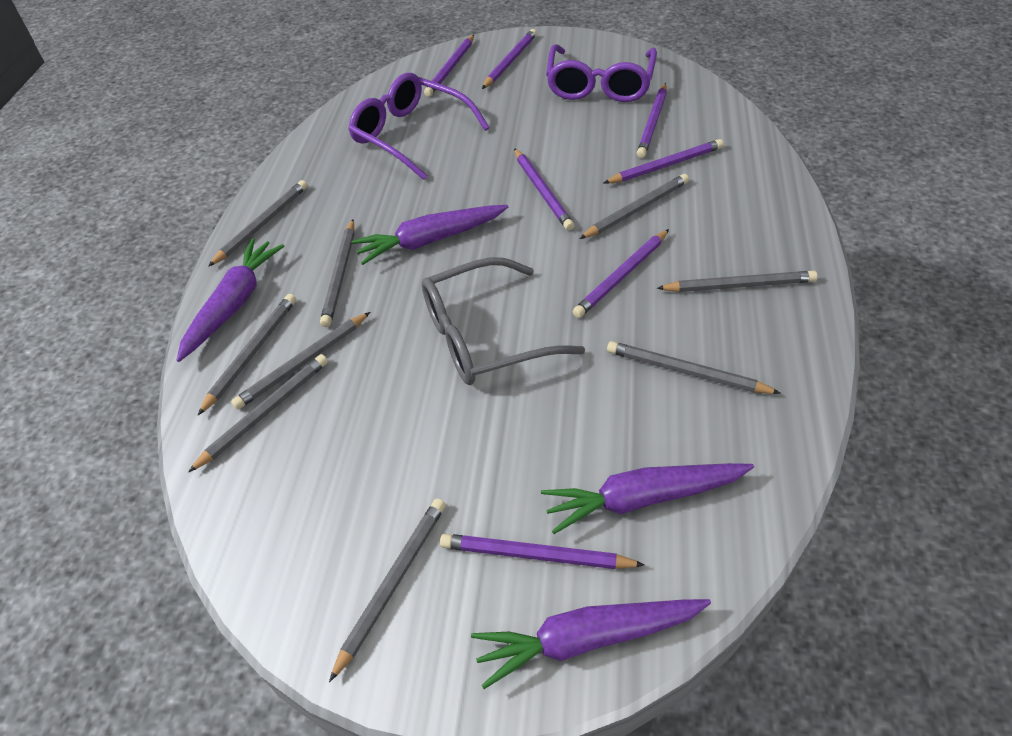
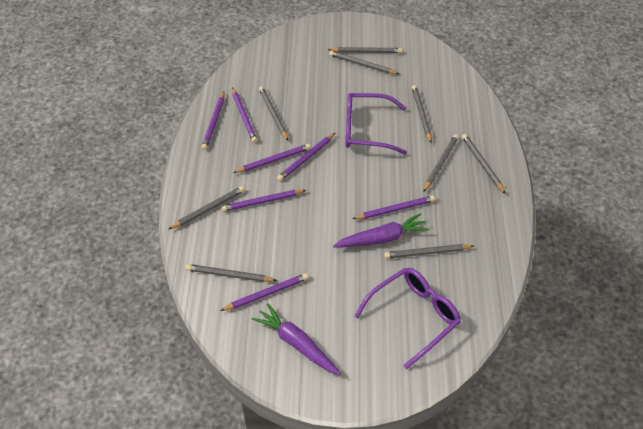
grey glasses: 1 -> 0
purple carrot: 4 -> 2

